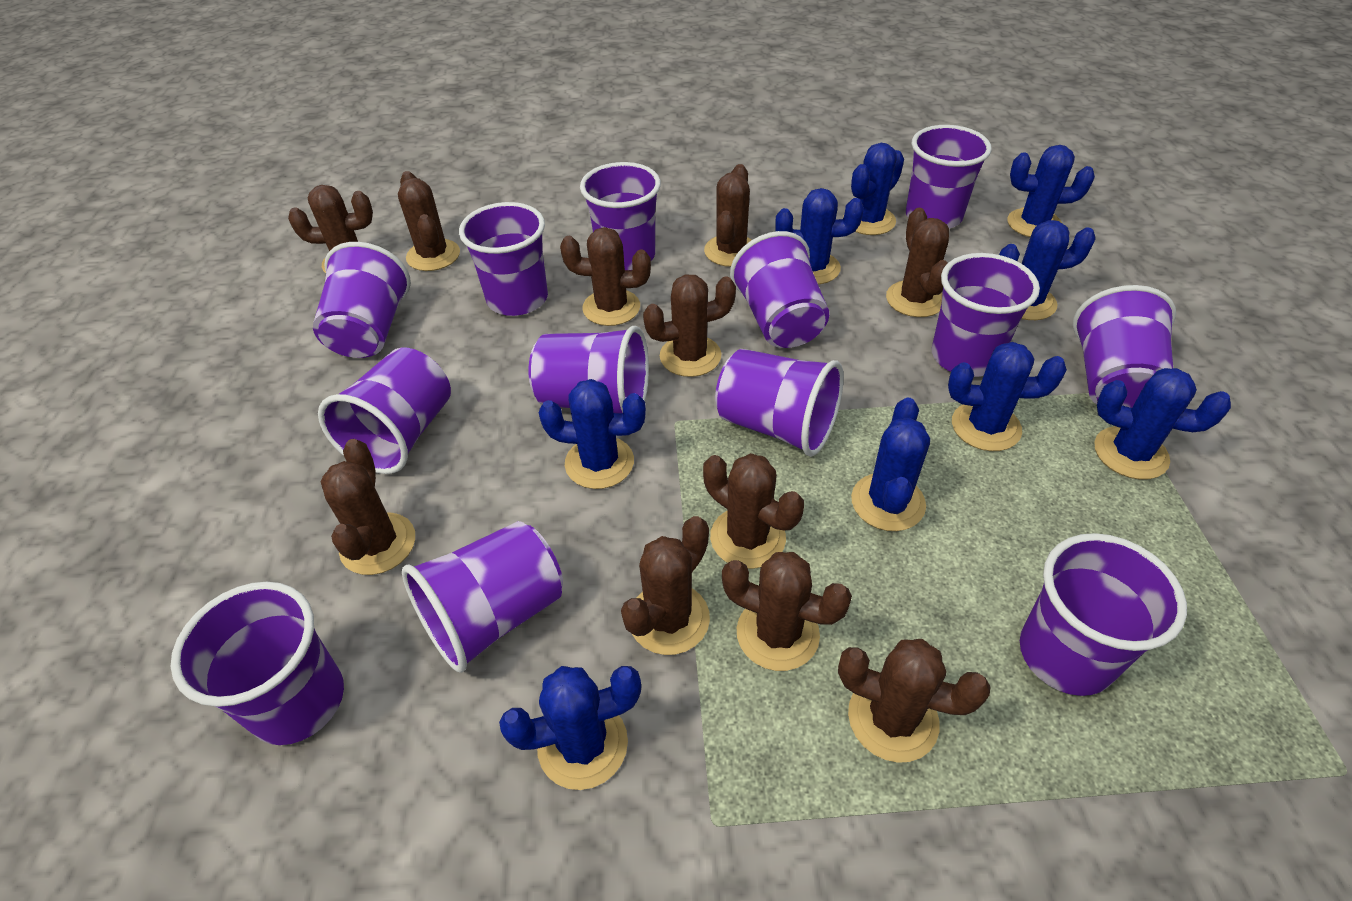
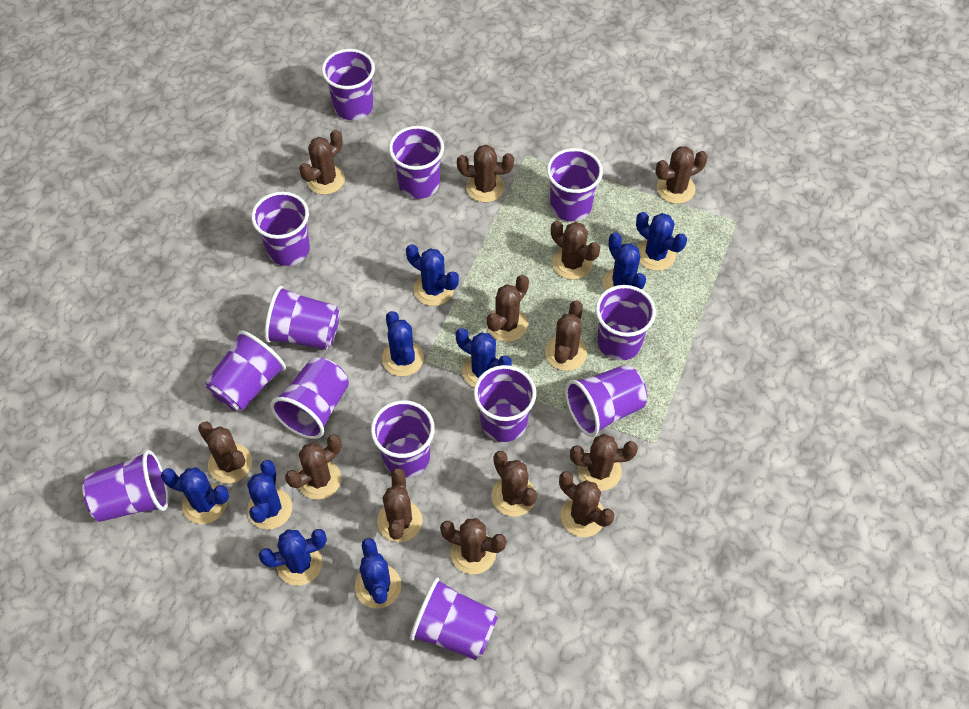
brown cactus: 11 -> 13

